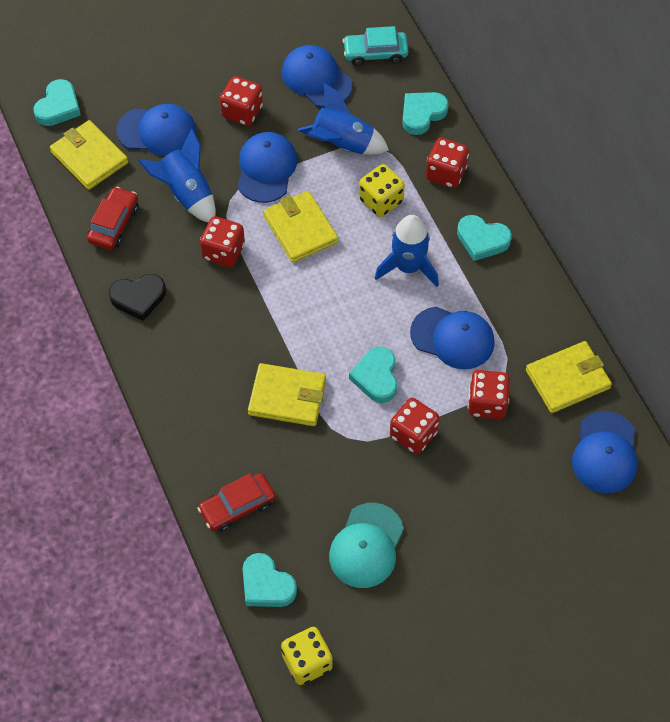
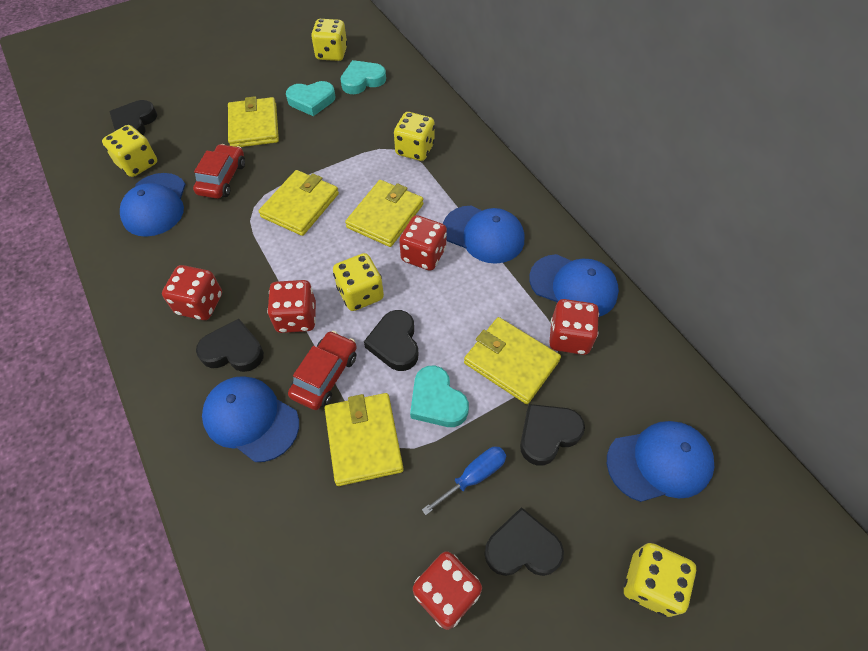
black heart: 1 -> 5
blue rocket: 3 -> 0
blue screwdriver: 0 -> 1
turquoise cap: 1 -> 0
turquoise car: 1 -> 0
turquoise heart: 5 -> 3
yellow dice: 2 -> 5
yellow wallet: 4 -> 5

